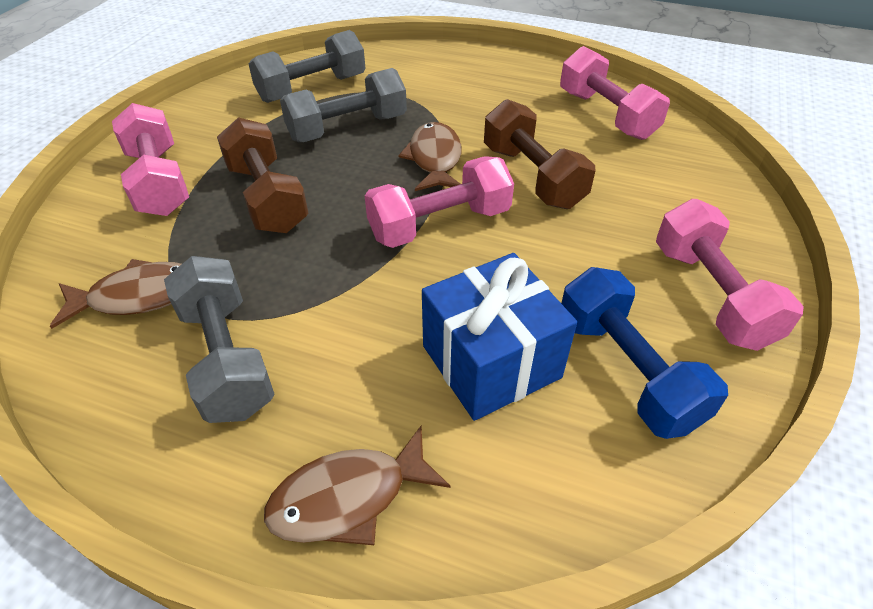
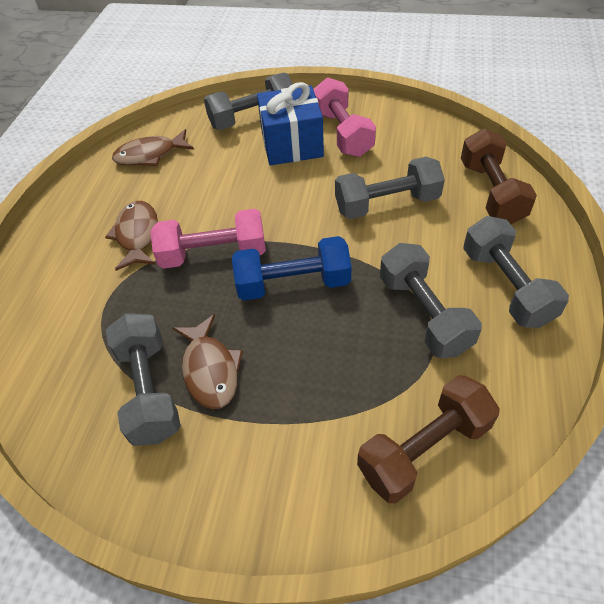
grey dumbbell: 3 -> 5
pink dumbbell: 4 -> 2

